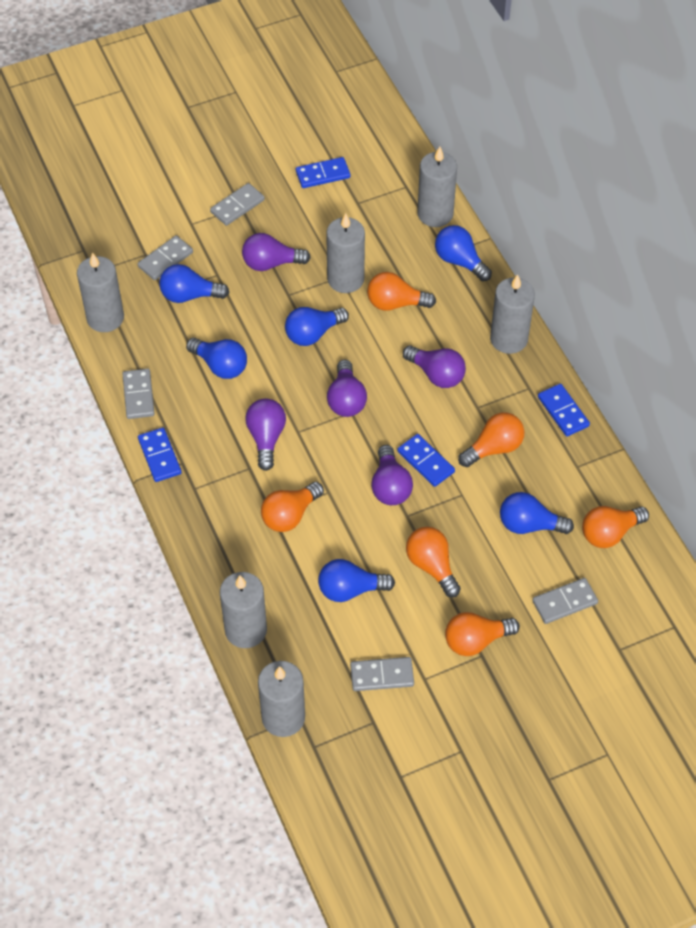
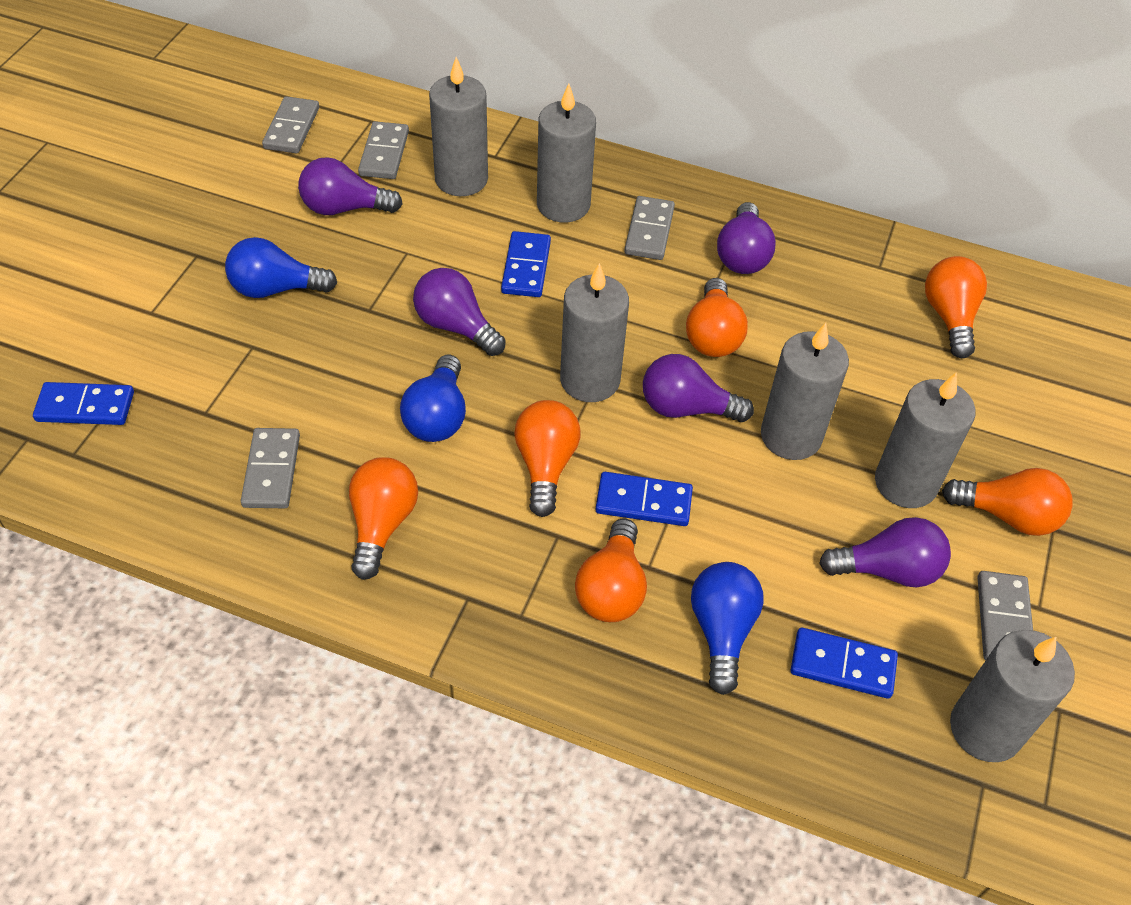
blue light bulb: 6 -> 3

